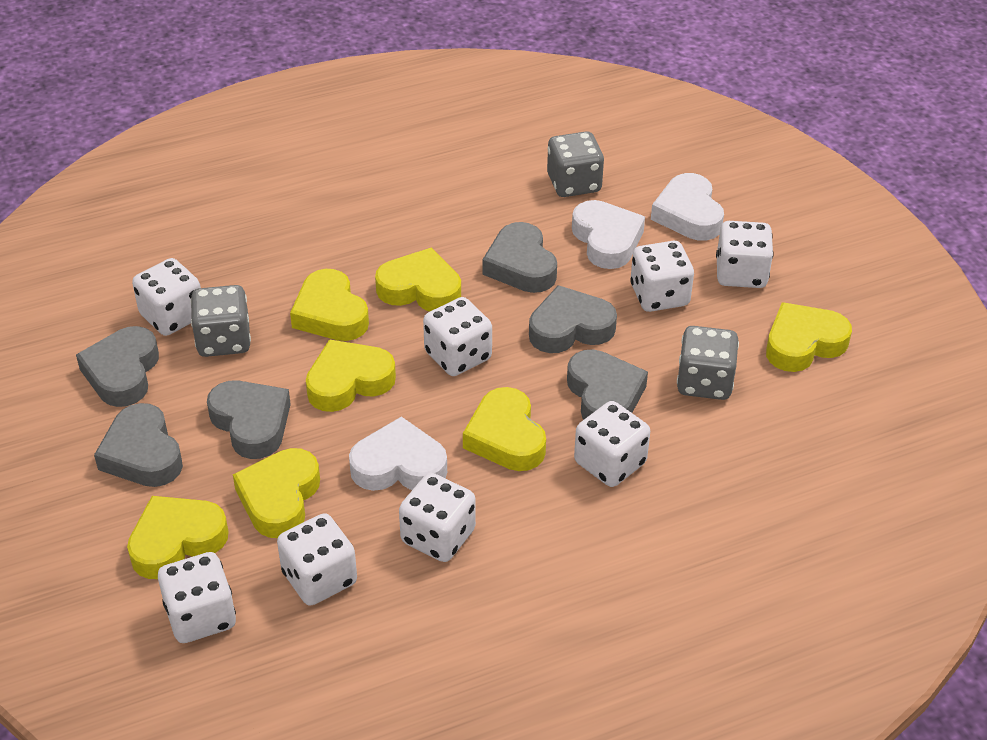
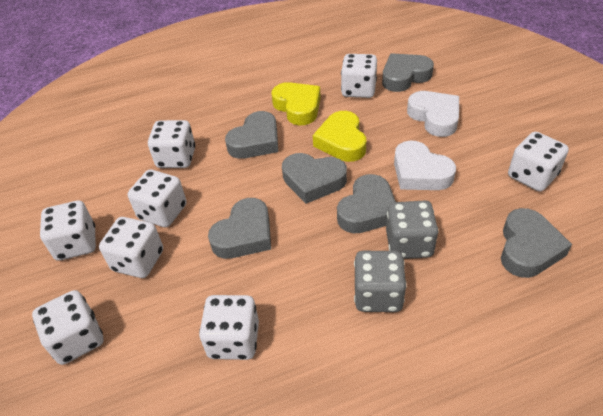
grey dice: 3 -> 2
white heart: 3 -> 2
yellow heart: 7 -> 2

